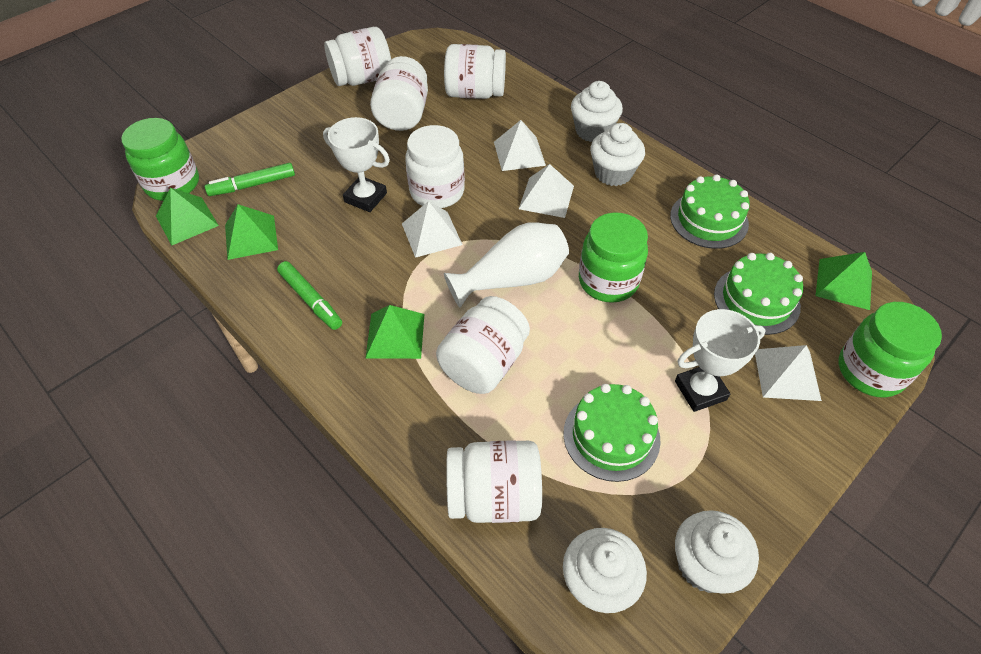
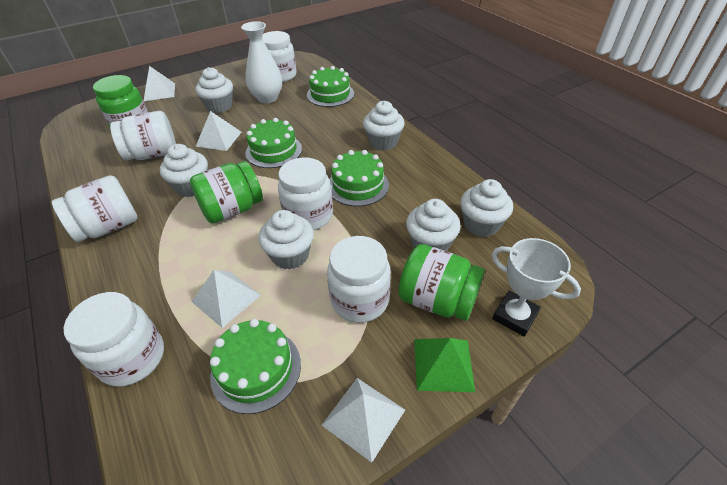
green cake: 3 -> 4
green marker: 2 -> 0
green pyramid: 4 -> 1
white cupcake: 4 -> 6
white trophy: 2 -> 1

